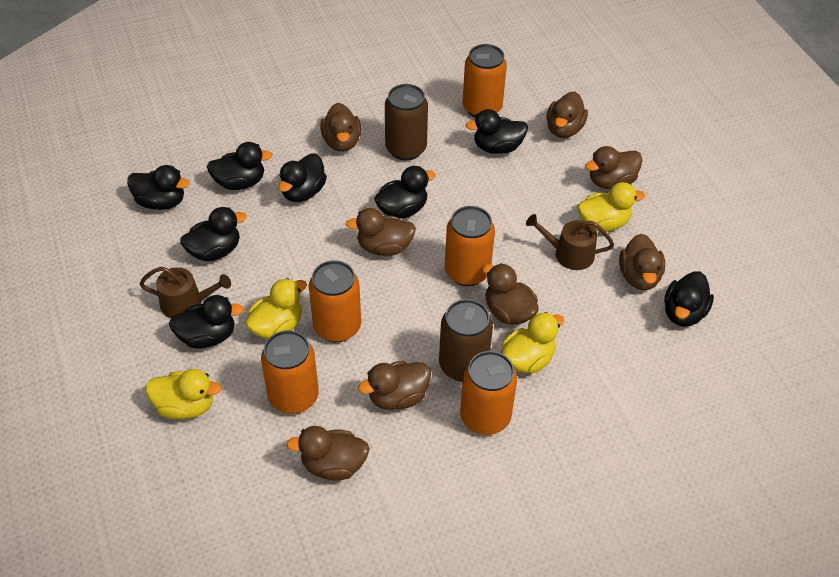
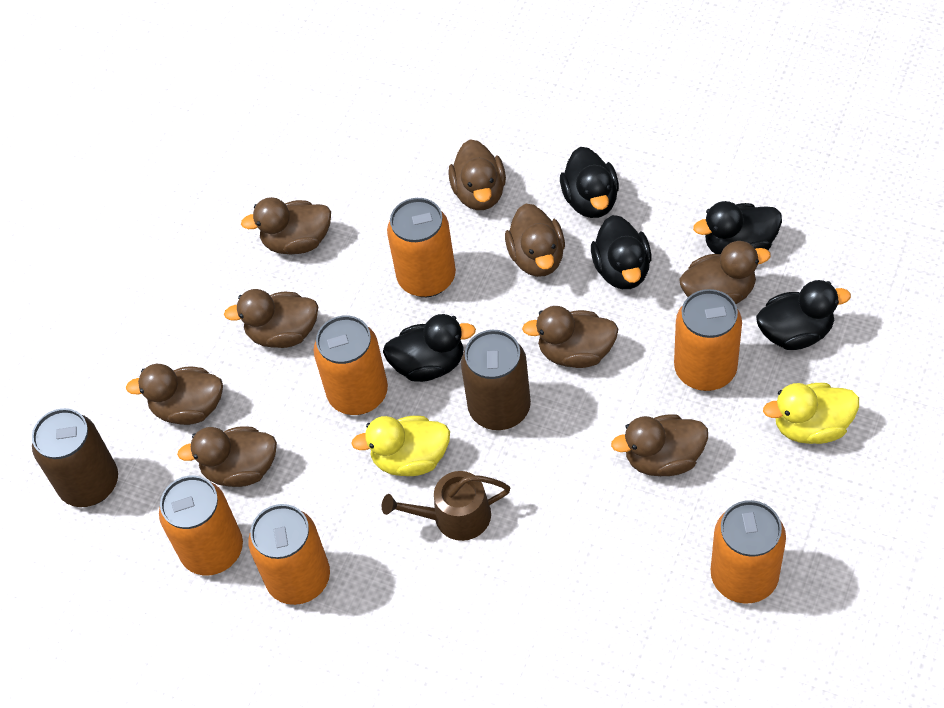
black duck: 8 -> 5
brown duck: 8 -> 9
brown watering can: 2 -> 1
orange can: 5 -> 6
yellow duck: 4 -> 2

